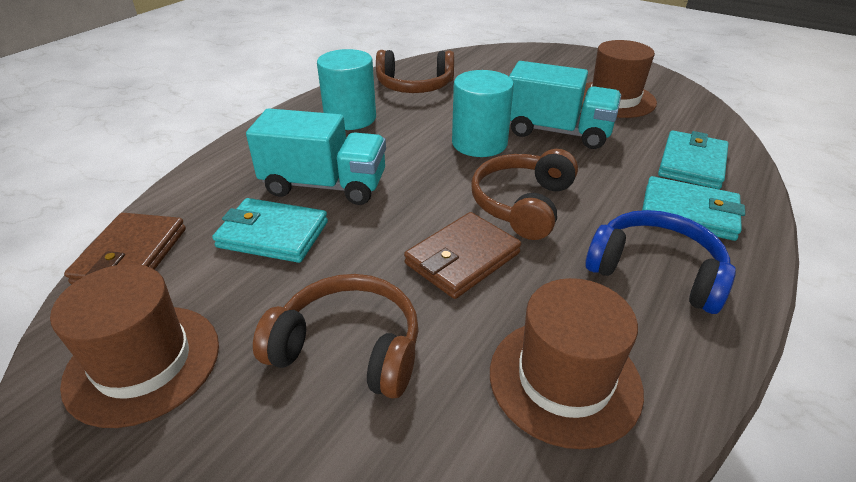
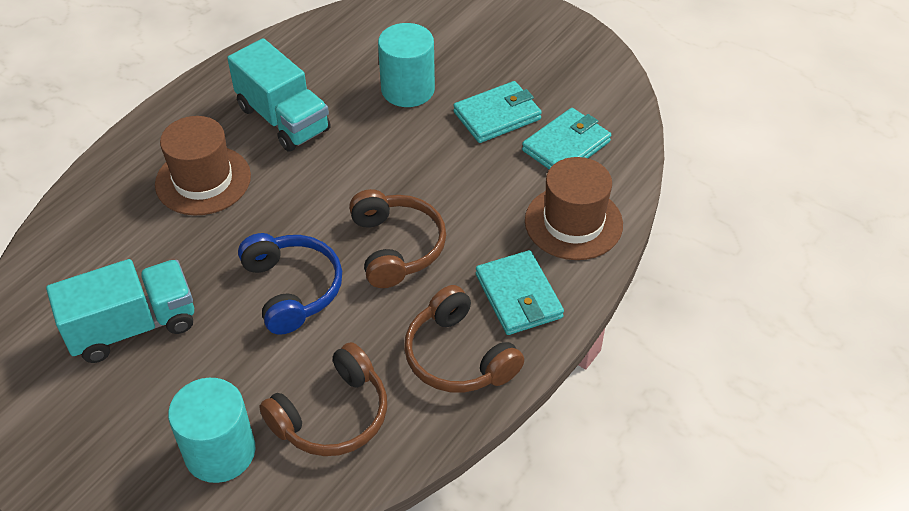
brown hat: 3 -> 2
brown wallet: 2 -> 0

